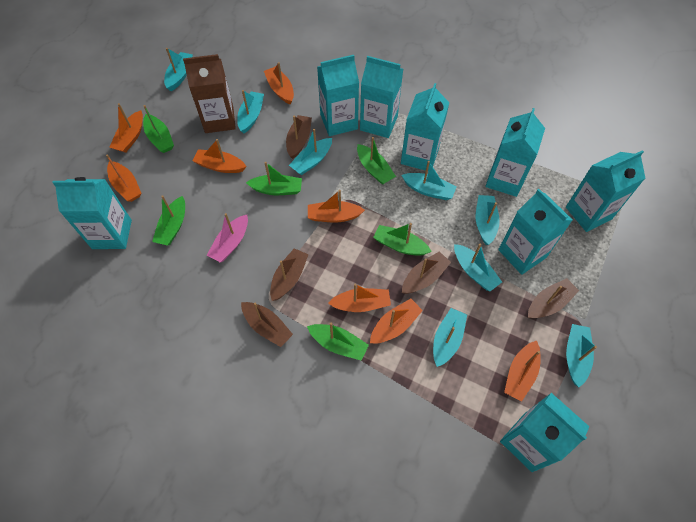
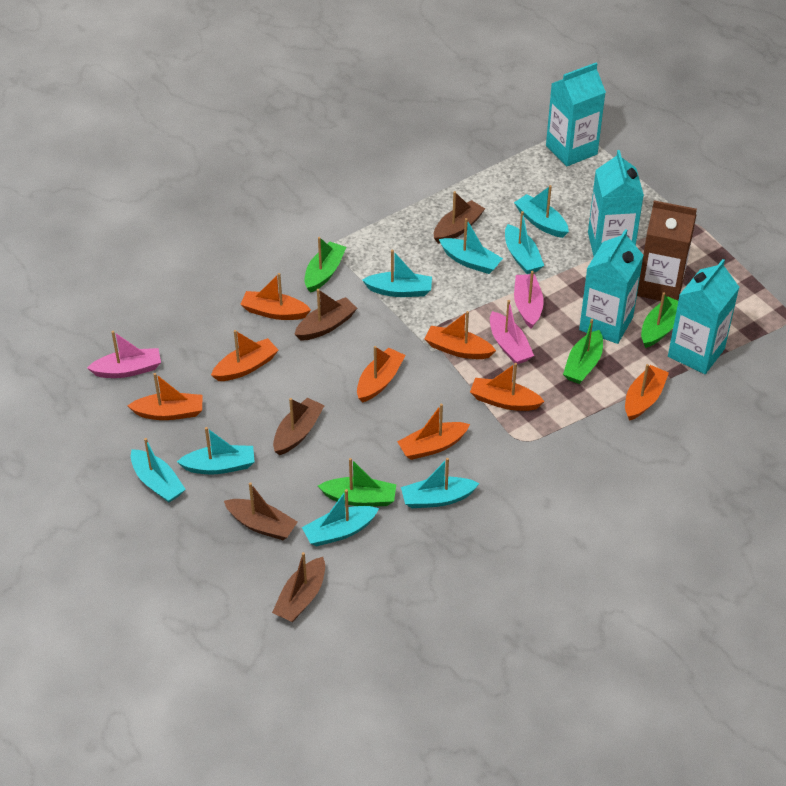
green boat: 6 -> 4
pink boat: 1 -> 3
turquoise carton: 8 -> 4

